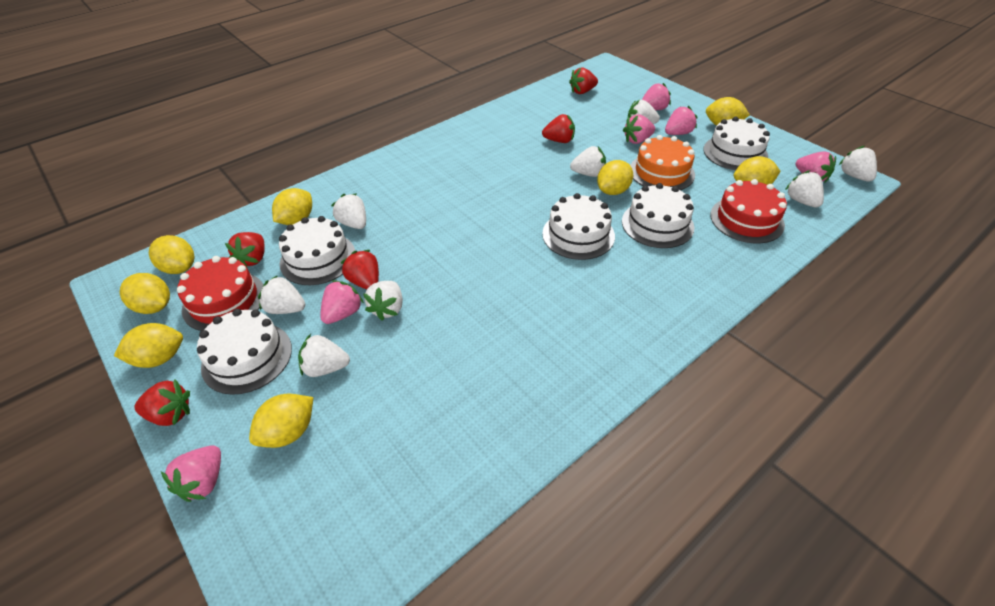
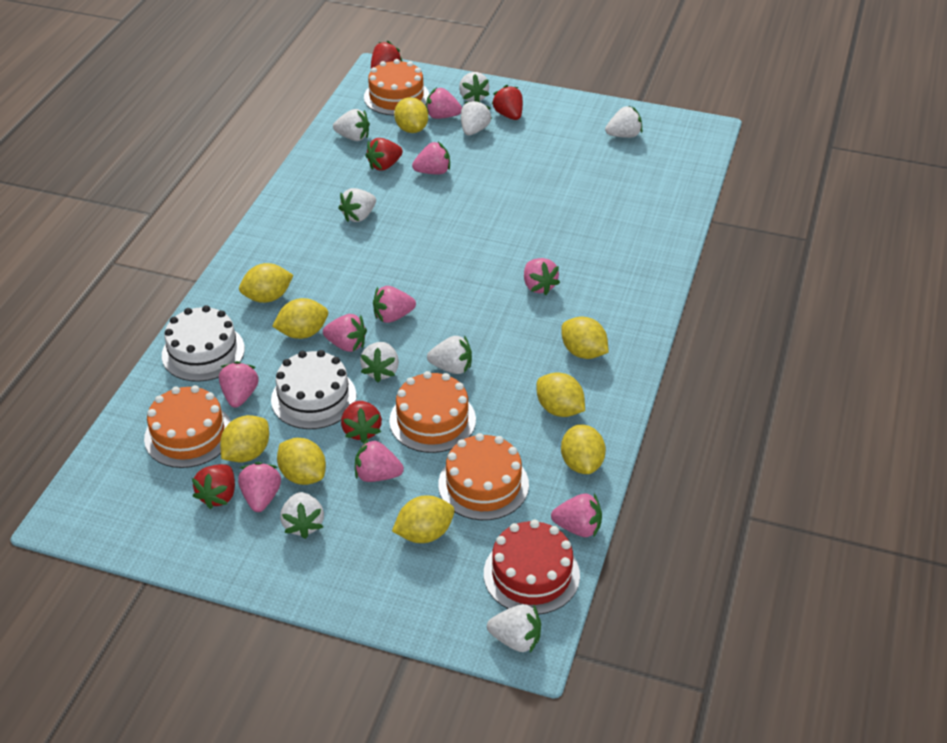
orange cake: 1 -> 4
pink strawberry: 6 -> 9
red cake: 2 -> 1
white cake: 5 -> 2
white strawberry: 8 -> 9
yellow lemon: 8 -> 9

